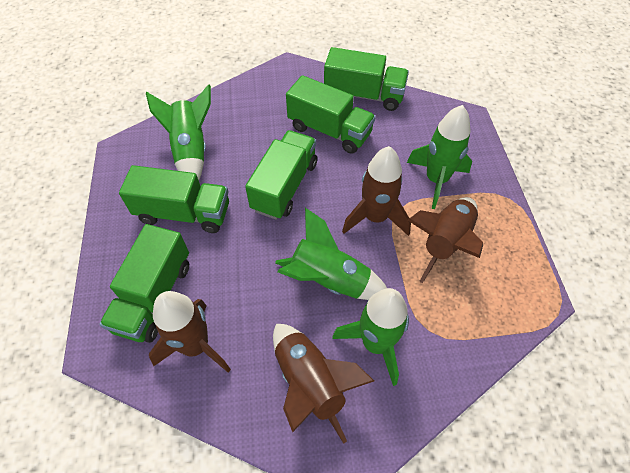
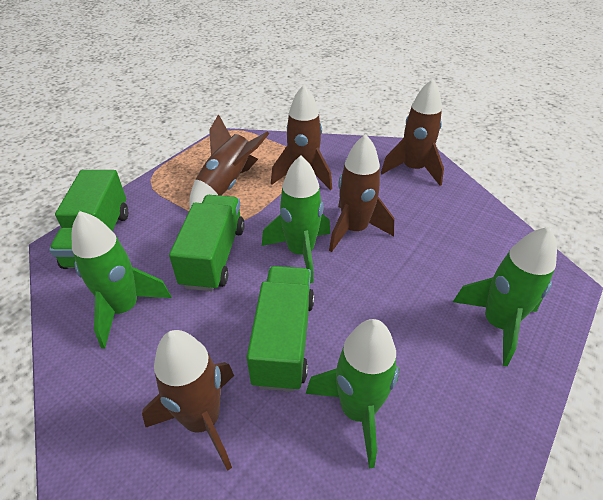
brown rocket: 4 -> 5
green truck: 5 -> 3

